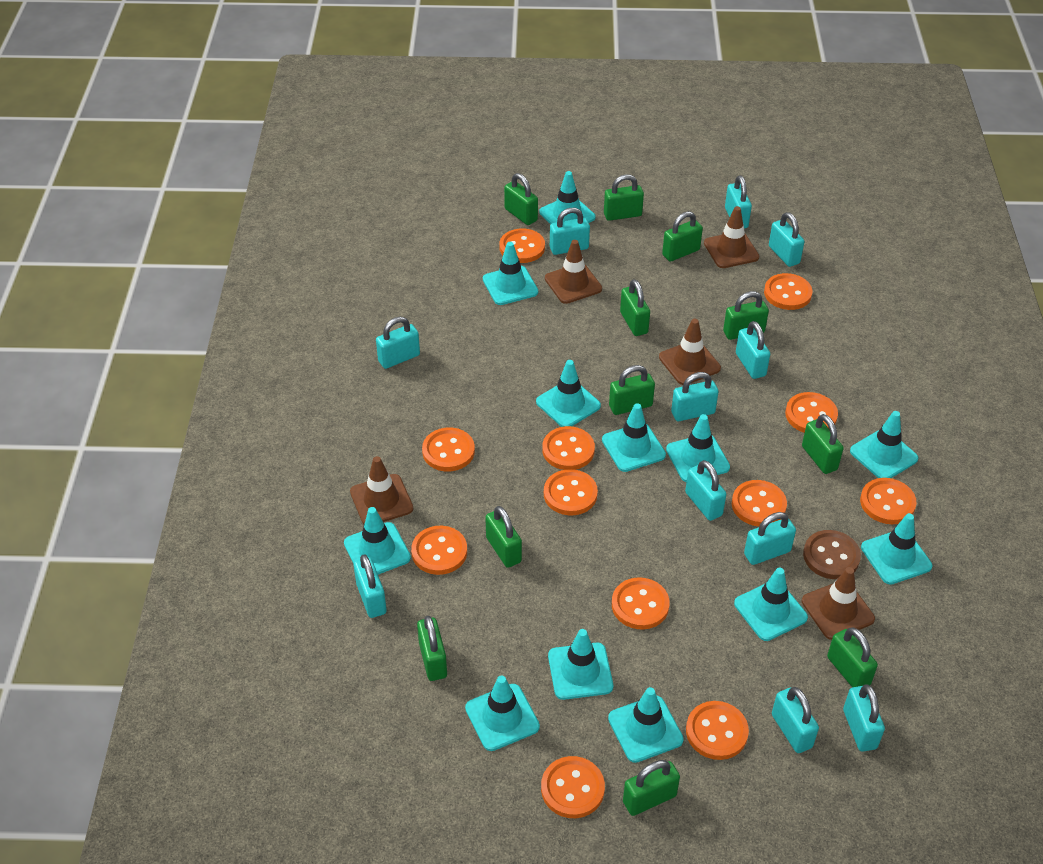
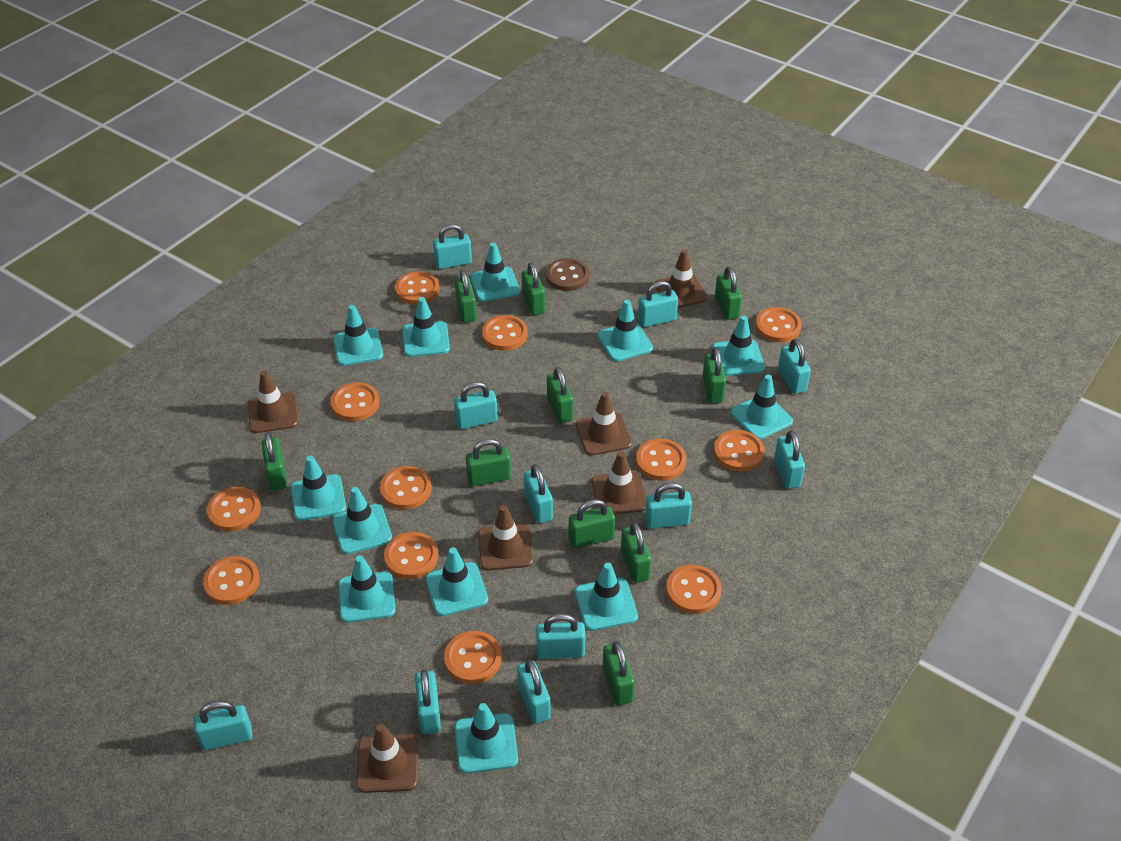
brown traffic cone: 5 -> 6
green padlock: 11 -> 10

